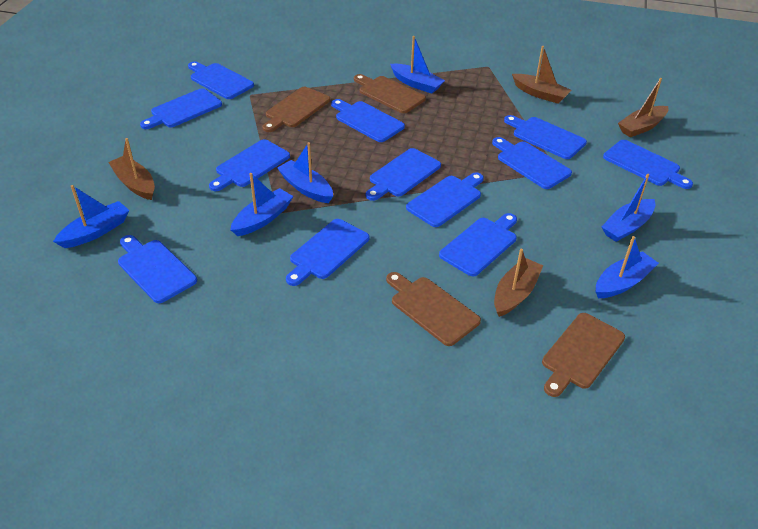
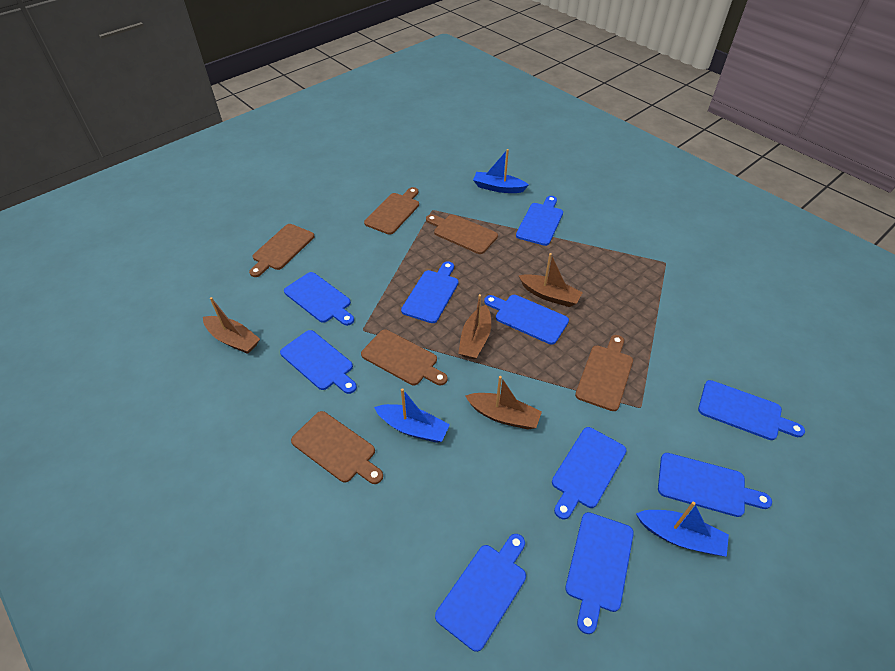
blue boat: 6 -> 3
blue cutting board: 12 -> 10
brown cutting board: 4 -> 6

